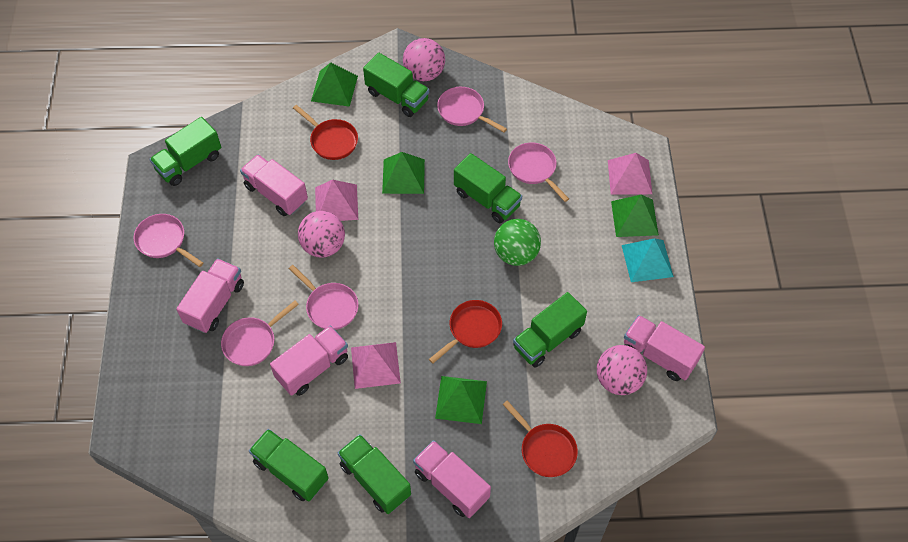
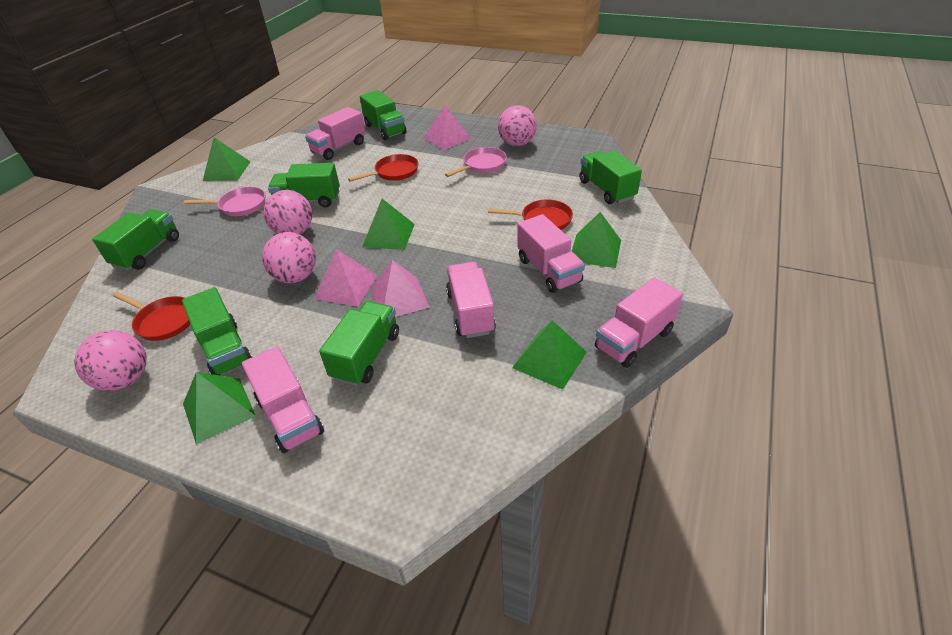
green ball: 1 -> 0
green pyramid: 4 -> 5
pink ball: 3 -> 4
pink pan: 5 -> 2
turquoise pyramid: 1 -> 0

